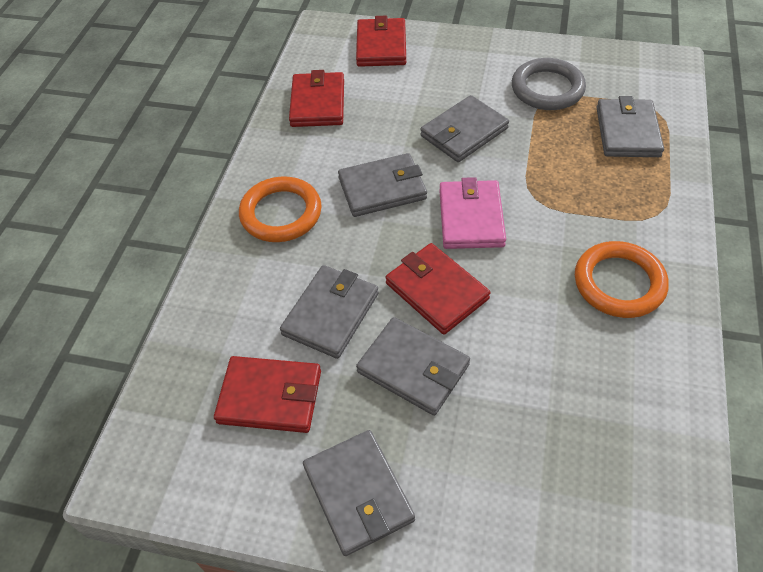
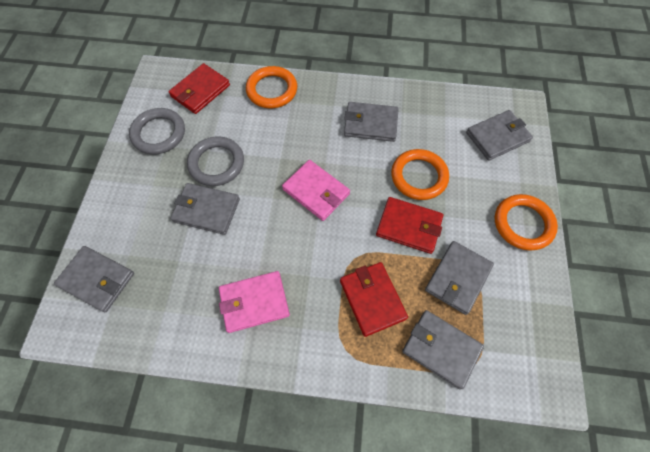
grey ring: 1 -> 2
orange ring: 2 -> 3
pink wallet: 1 -> 2
red wallet: 4 -> 3

